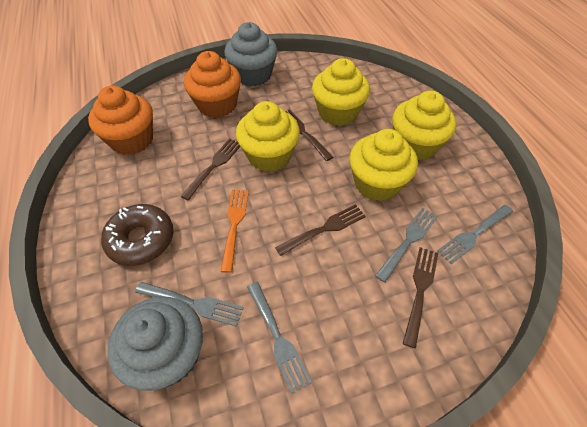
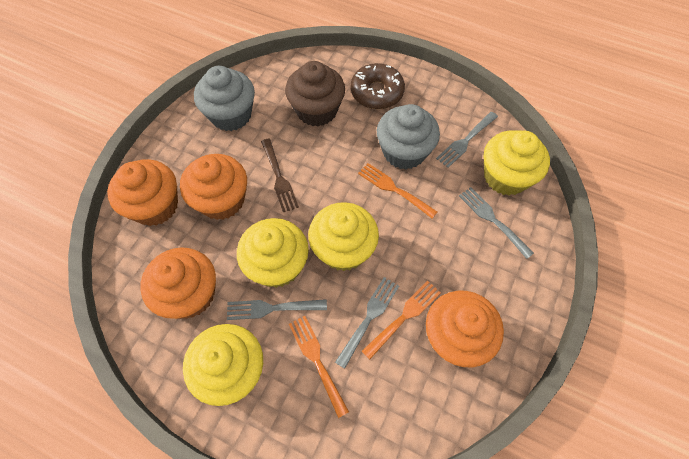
brown cupcake: 0 -> 1
brown fork: 4 -> 1
orange cupcake: 2 -> 4
orange fork: 1 -> 3

